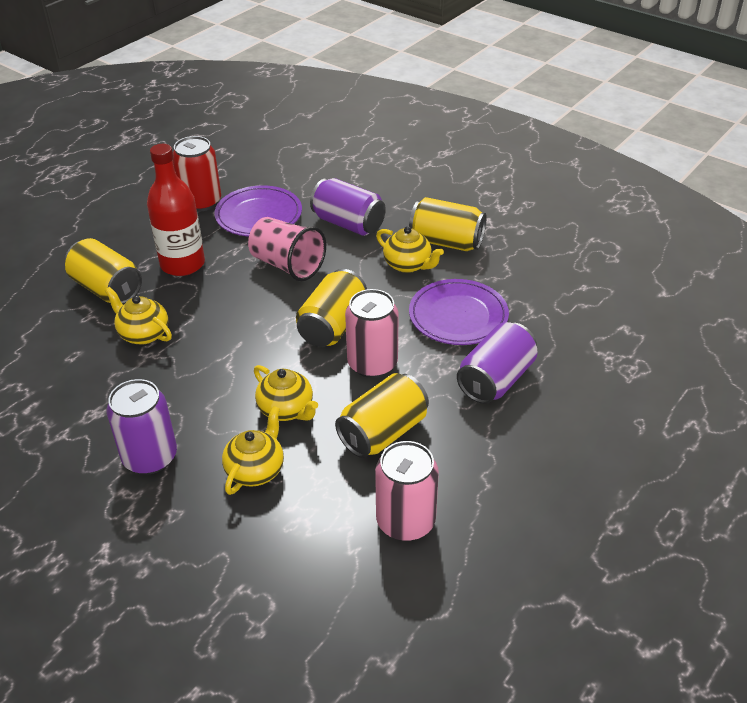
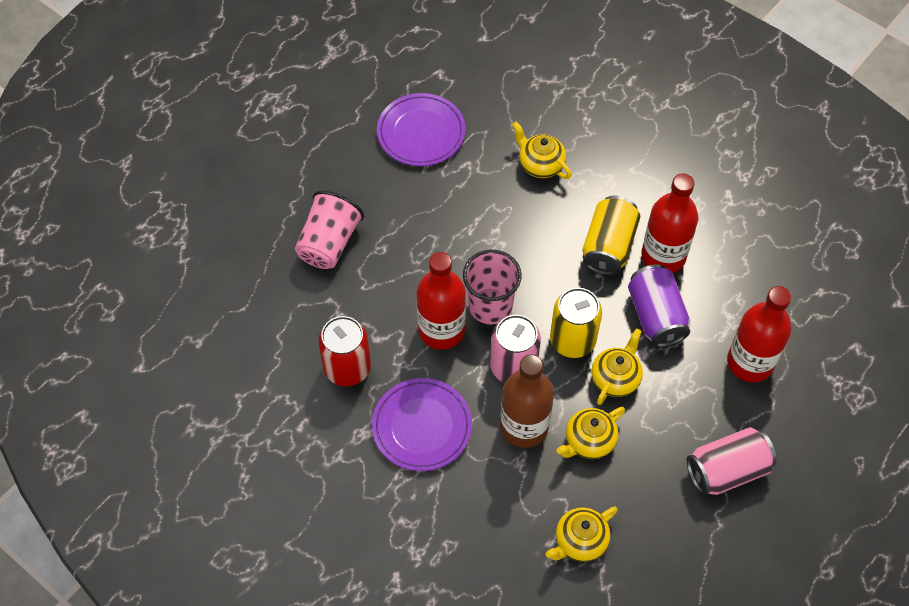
brown bottle: 0 -> 1
pink cup: 1 -> 2
purple can: 3 -> 1
red bottle: 1 -> 3
yellow can: 4 -> 2

